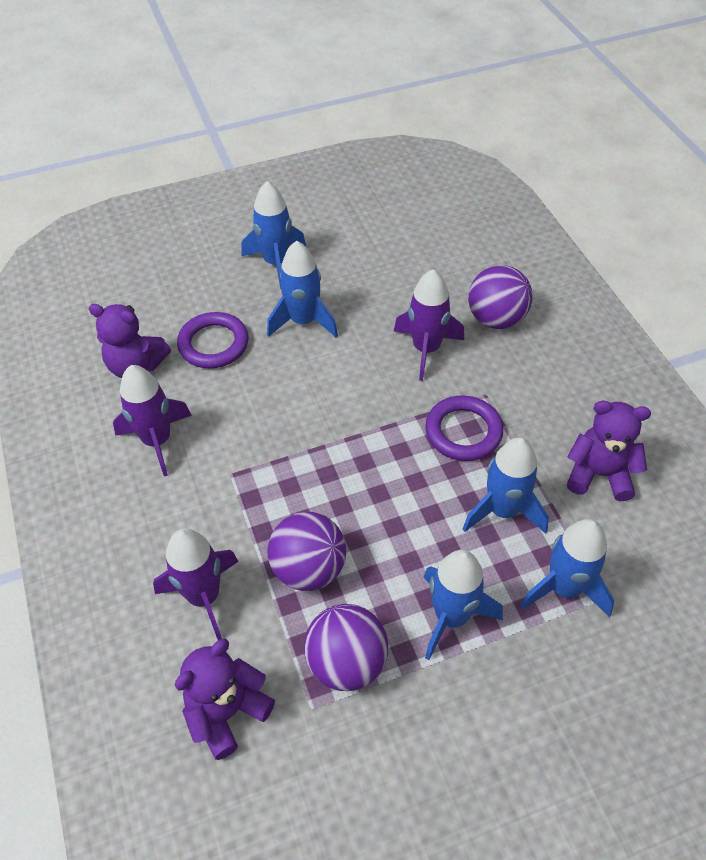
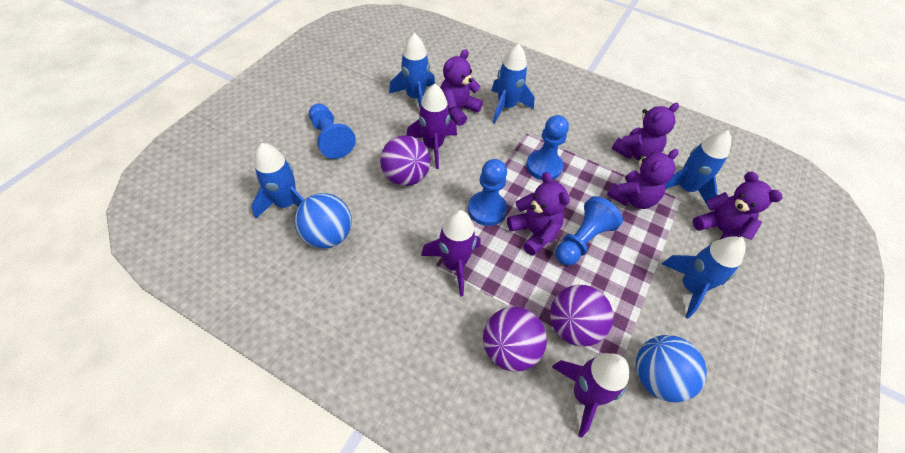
blue ball: 0 -> 2
blue pawn: 0 -> 4
purple ring: 2 -> 0
purple teddy bear: 3 -> 5

